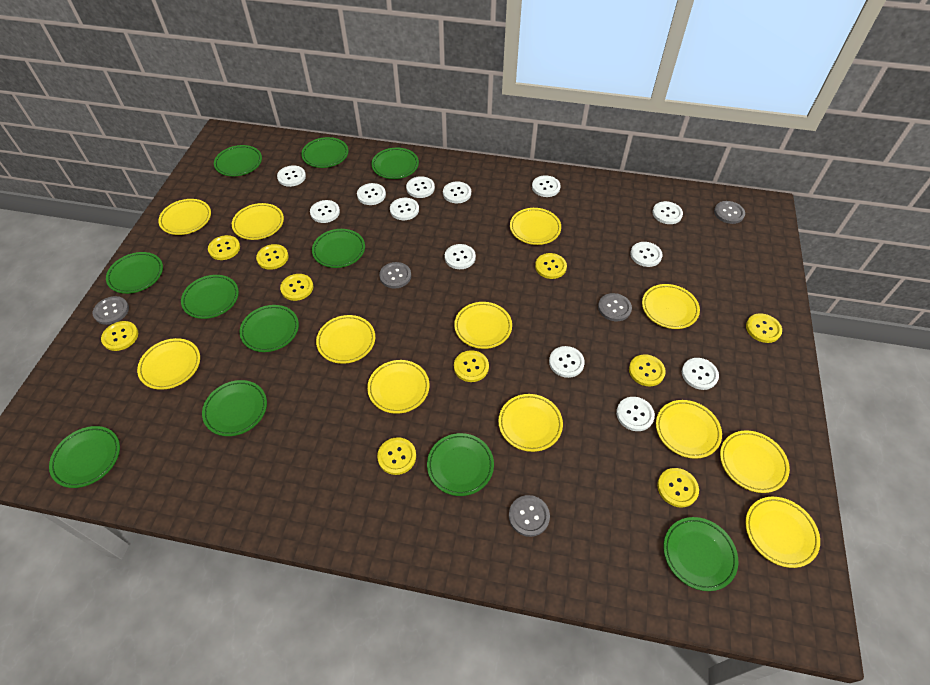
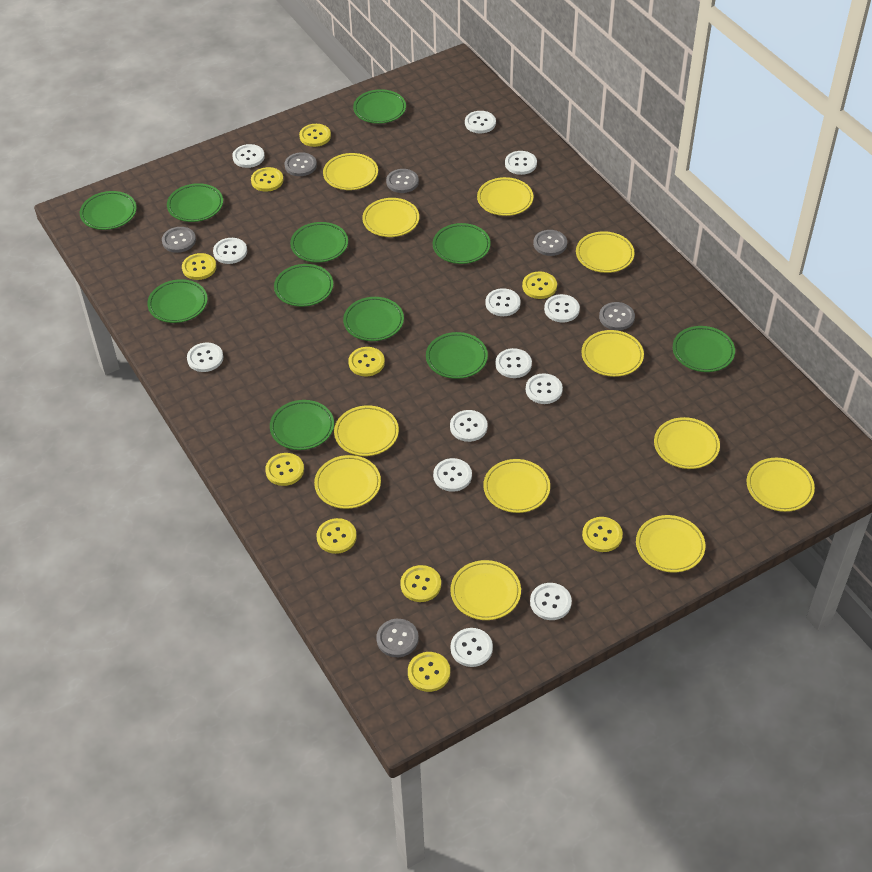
grey button: 5 -> 6

